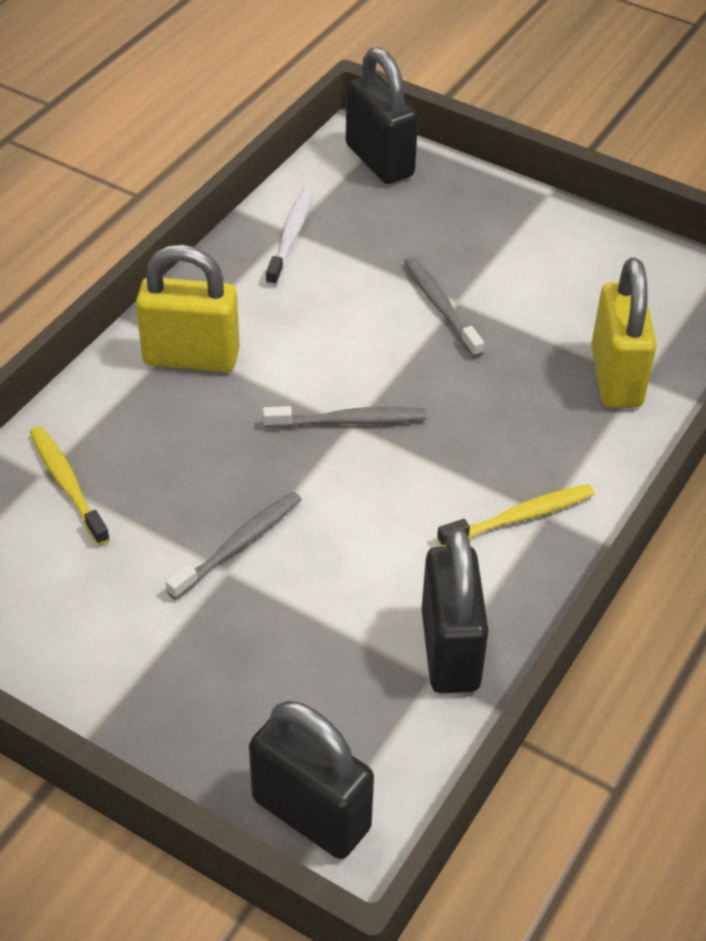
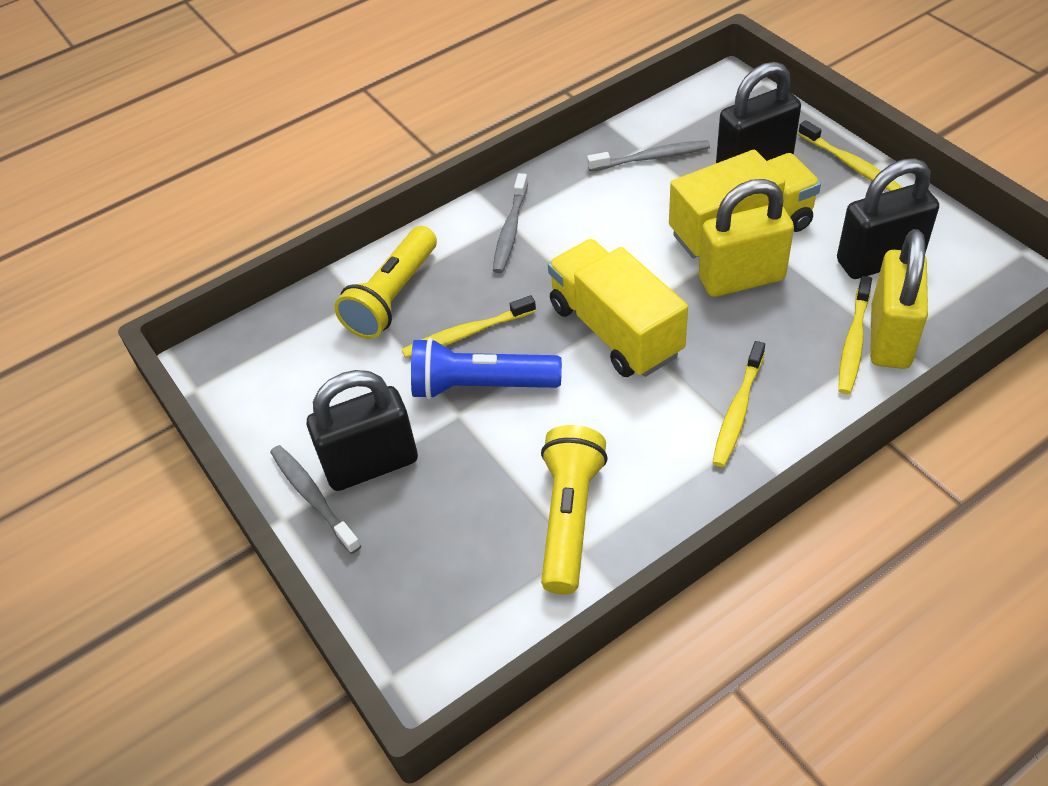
blue flashlight: 0 -> 1
white toothbrush: 1 -> 0
yellow flashlight: 0 -> 2
yellow toothbrush: 2 -> 4
yellow truck: 0 -> 2

